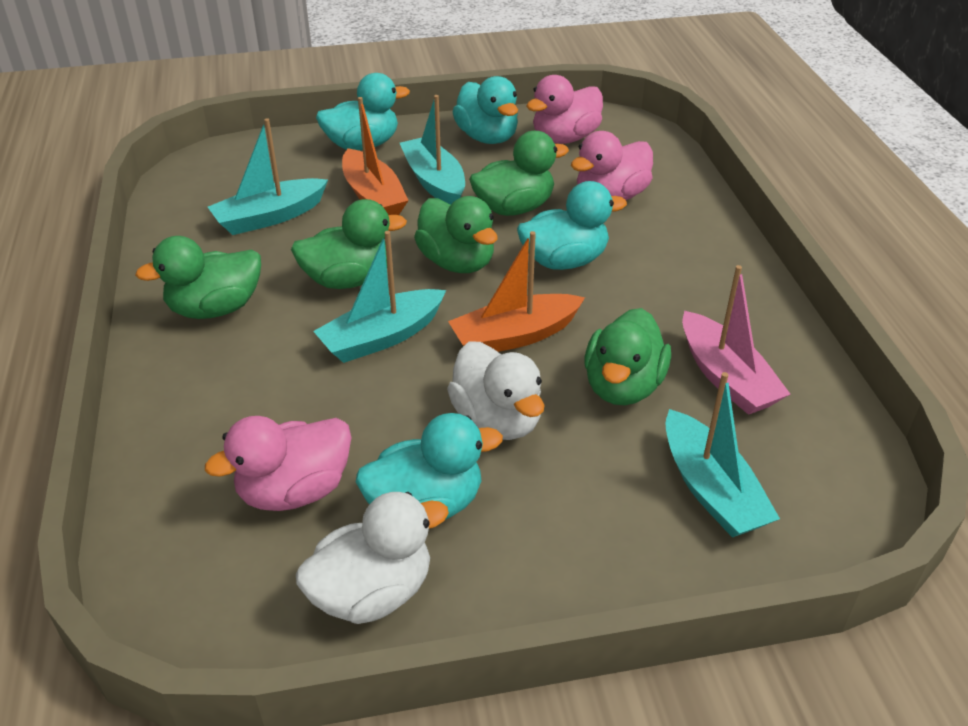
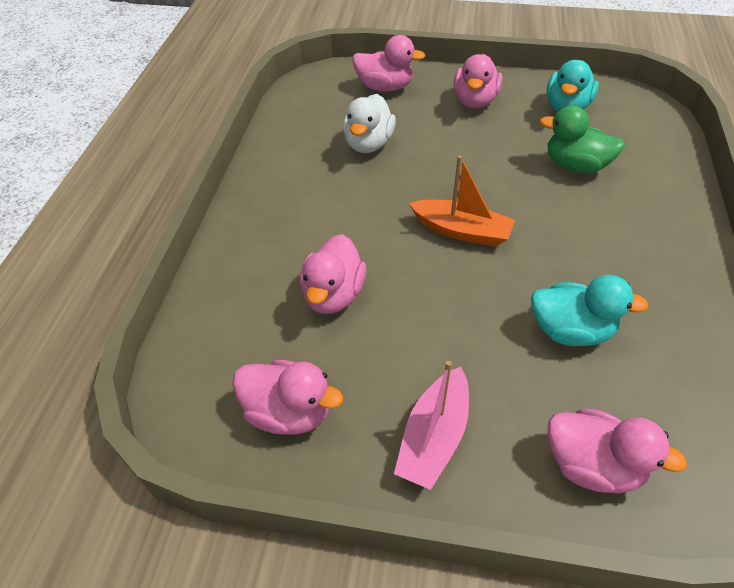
green duck: 5 -> 1
orange boat: 2 -> 1
pink duck: 3 -> 5
turquoise boat: 4 -> 0
turquoise duck: 4 -> 2
white duck: 2 -> 1

